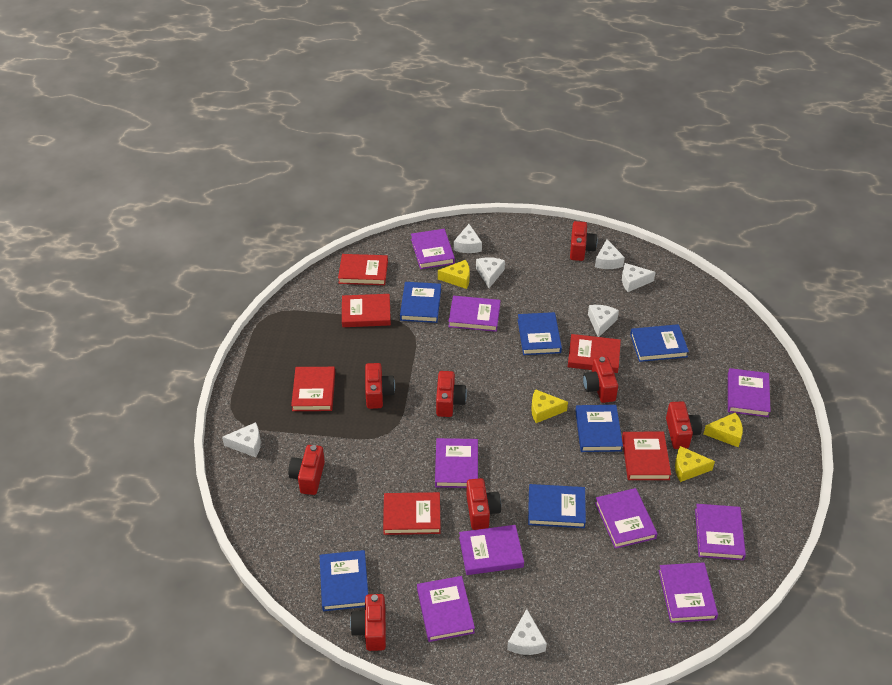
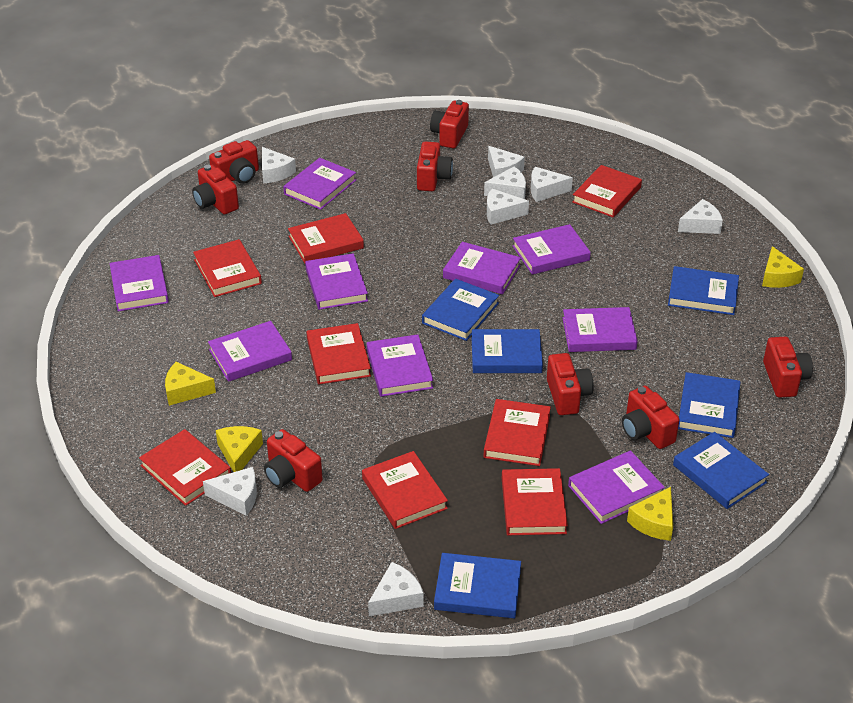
red book: 6 -> 8
white cheese: 7 -> 8

